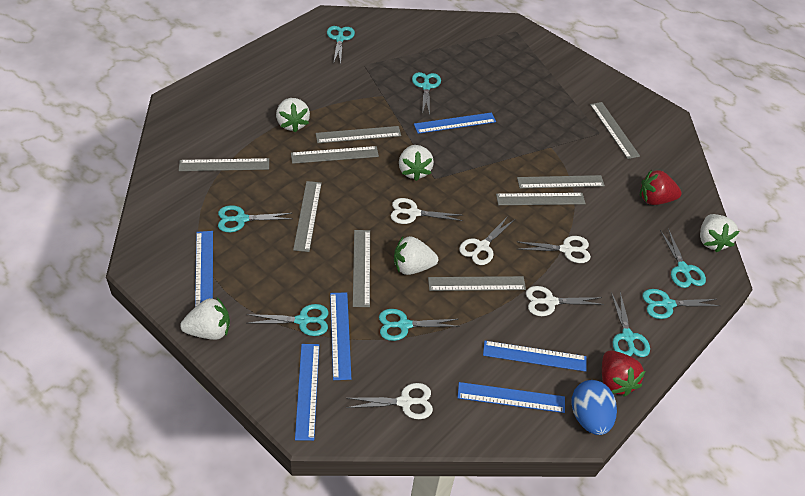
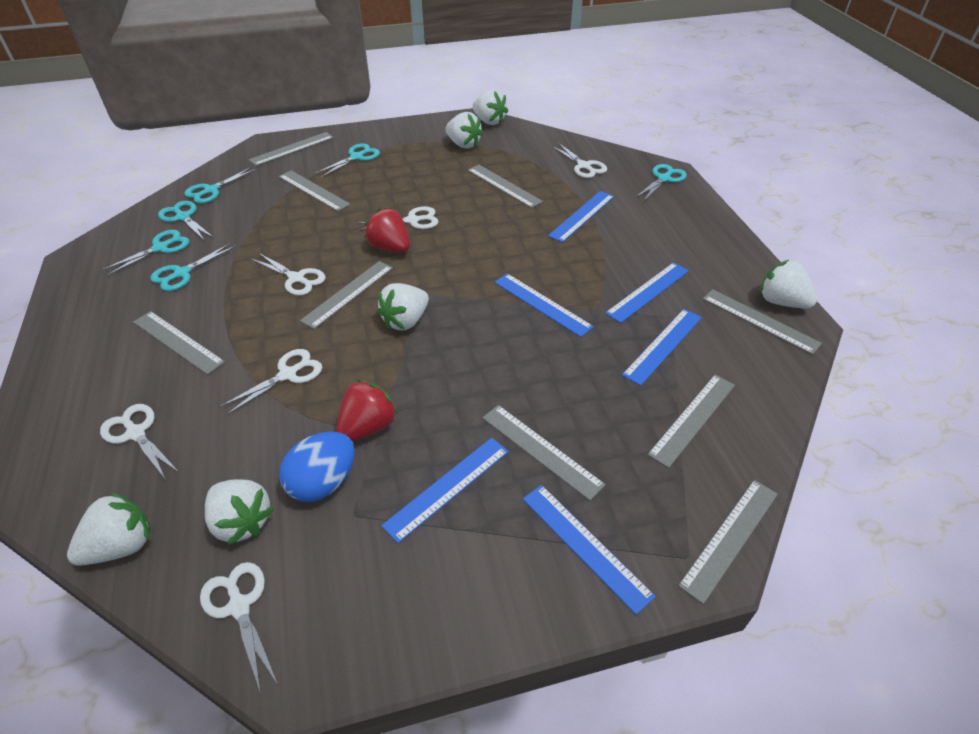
turquoise scissors: 8 -> 6
white scissors: 5 -> 6
white strawberry: 5 -> 6

